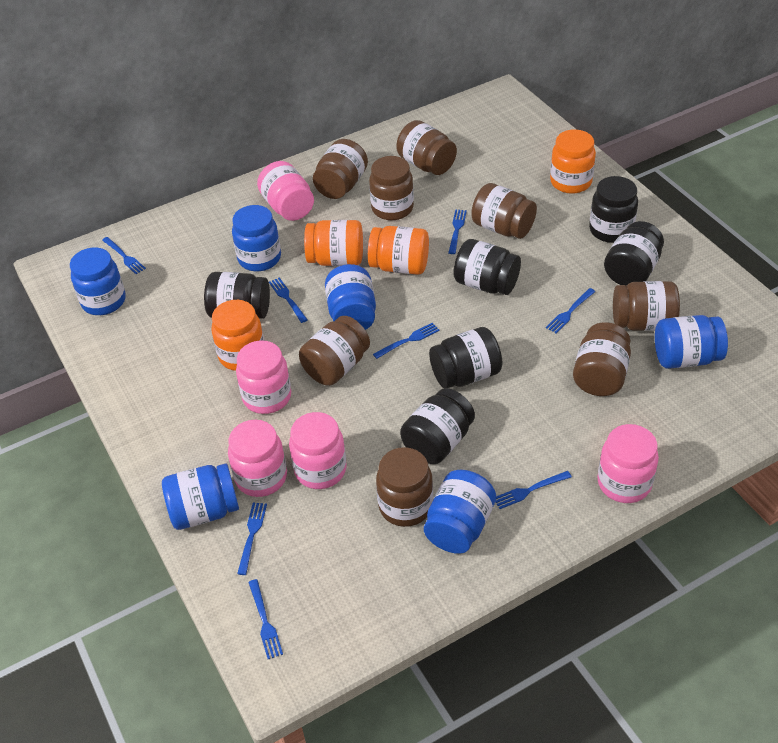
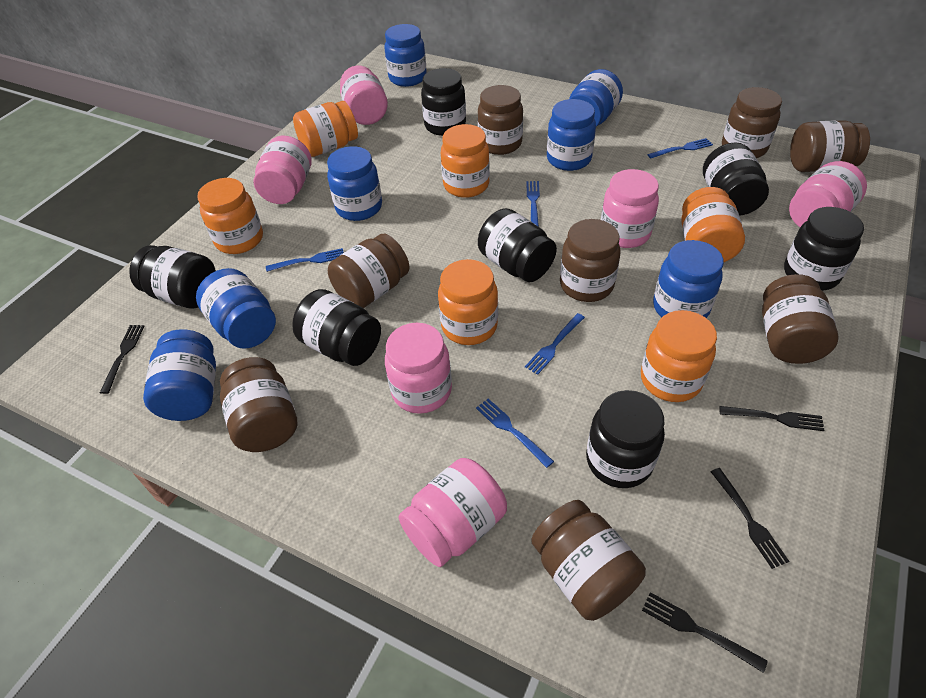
black fork: 0 -> 4
black jar: 6 -> 7
blue fork: 8 -> 5
blue jar: 6 -> 7
orange jar: 4 -> 6
pink jar: 5 -> 6

